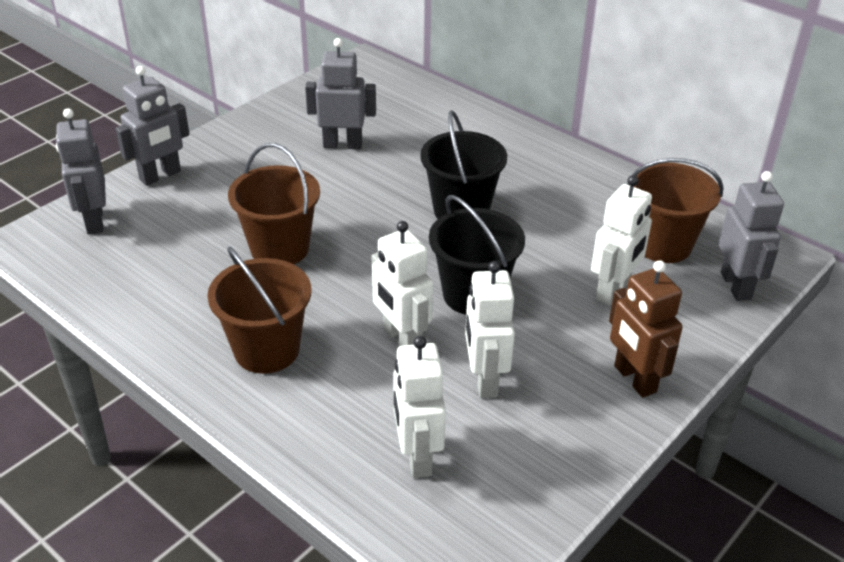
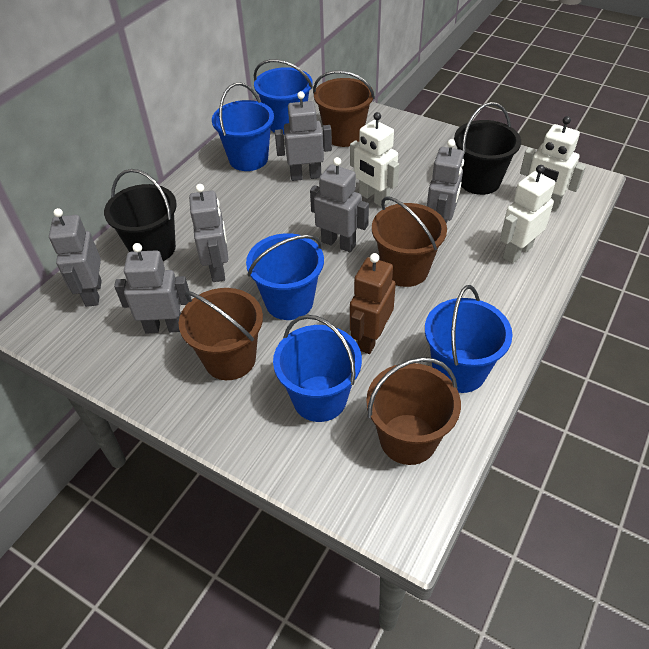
blue bucket: 0 -> 5
brown bucket: 3 -> 4
grey robot: 4 -> 6
white robot: 4 -> 3

